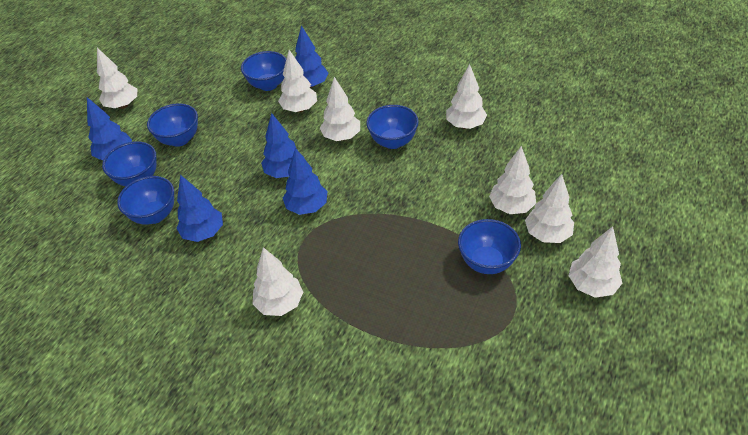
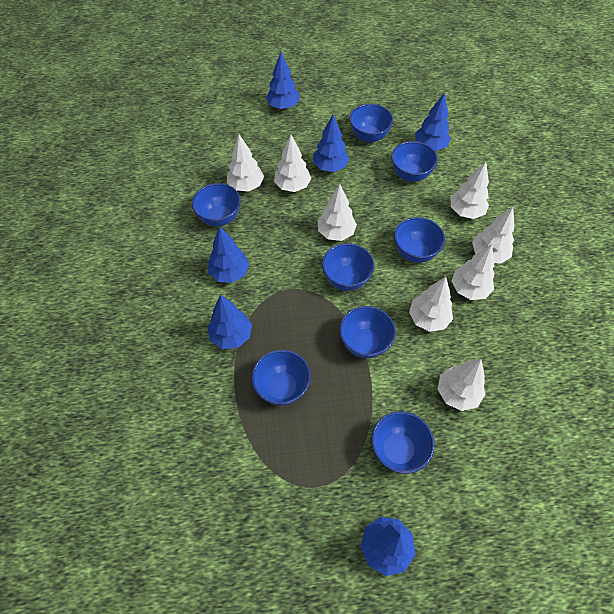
blue bowl: 6 -> 8
blue tree: 5 -> 6

